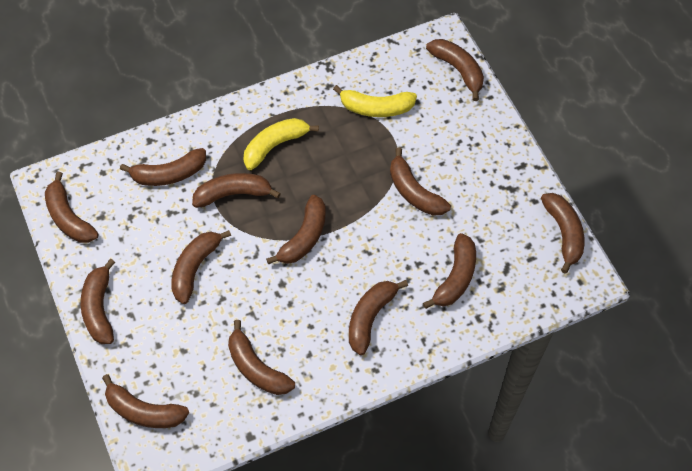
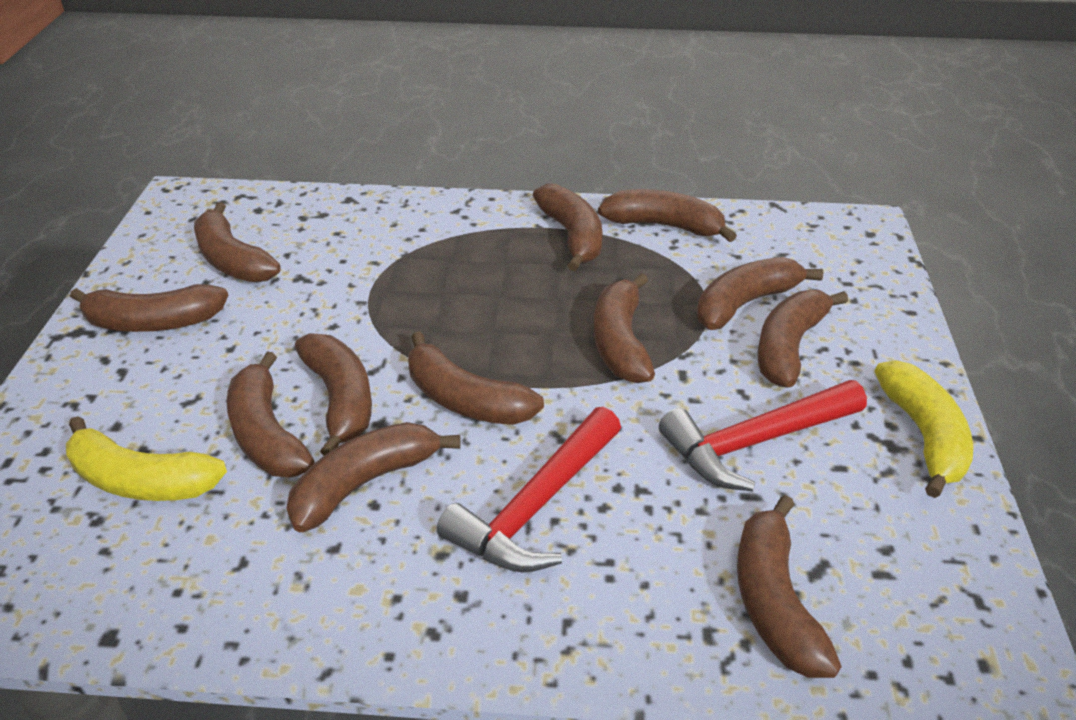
brown banana: 13 -> 12
red hammer: 0 -> 2

